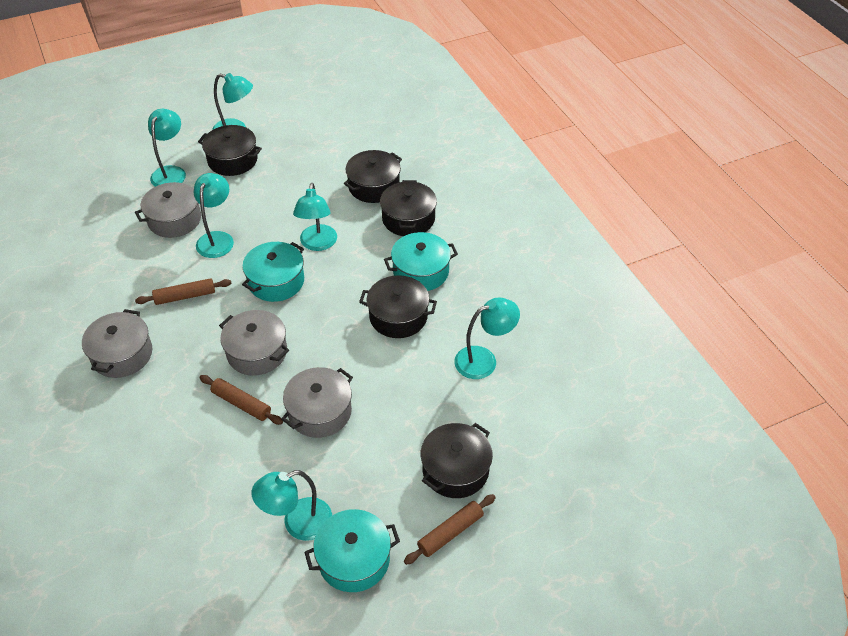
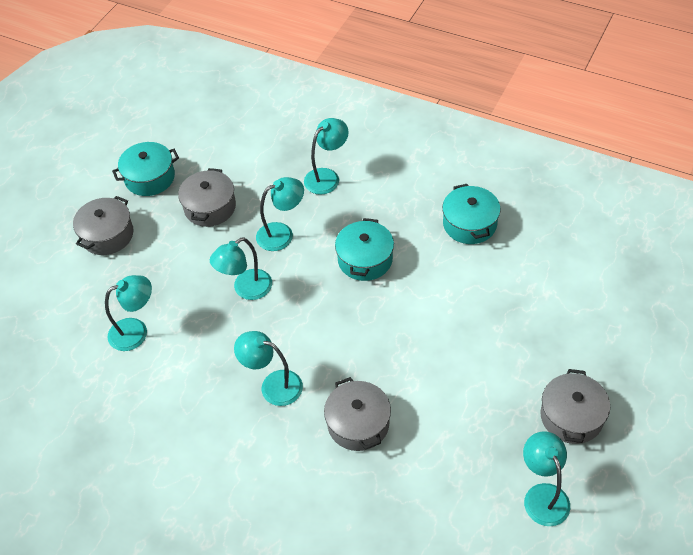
black pot: 5 -> 0
brown rolling pin: 3 -> 0

